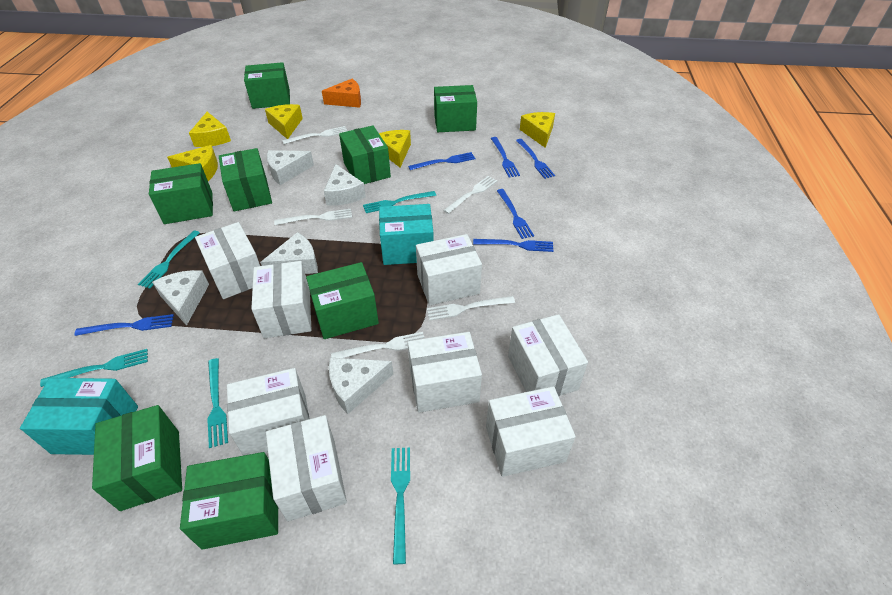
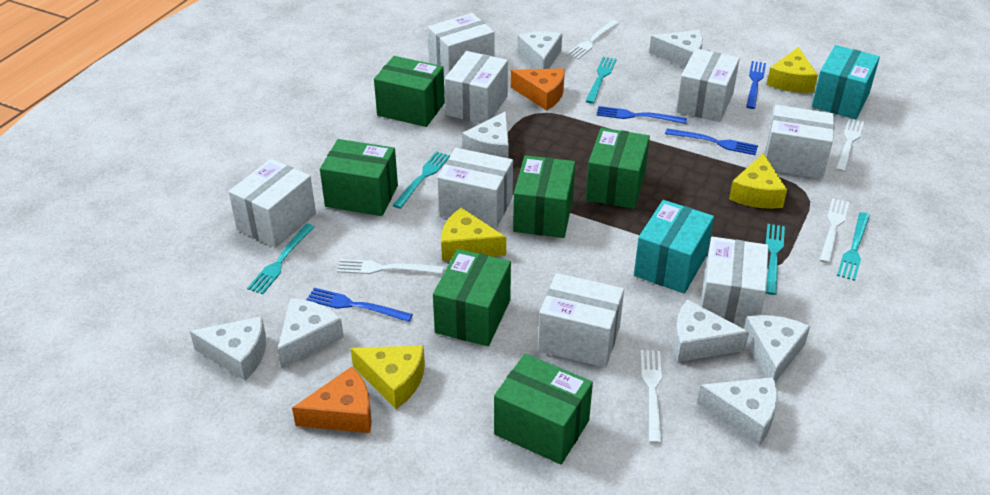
blue fork: 6 -> 4
green box: 8 -> 6
orange cheese: 1 -> 2
white cheese: 5 -> 8
yellow cheese: 5 -> 4

